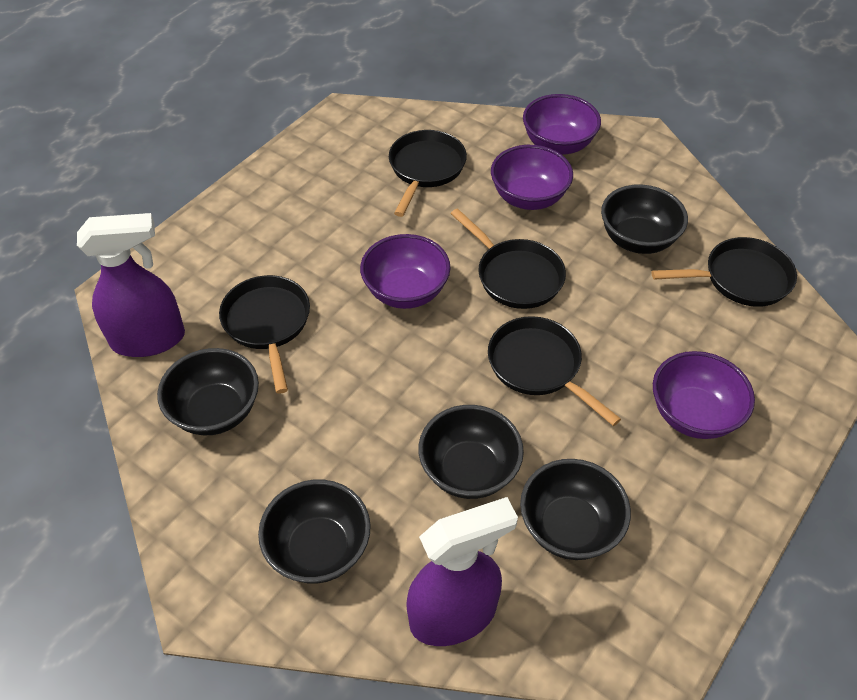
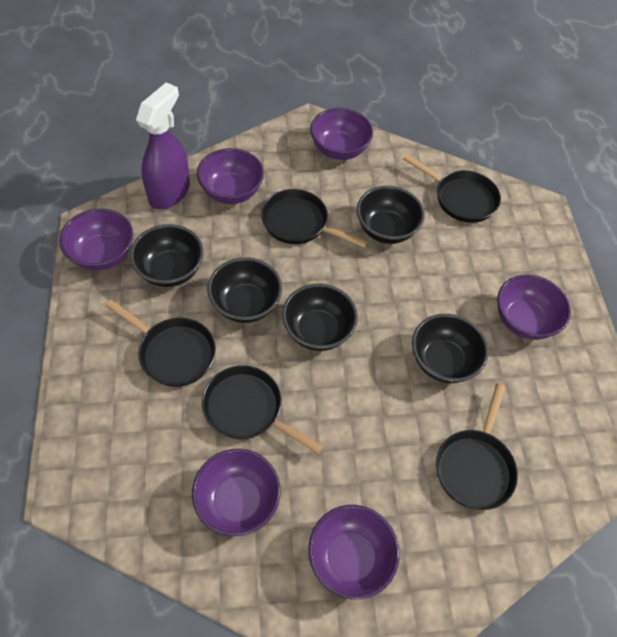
purple bowl: 4 -> 6
purple spray bottle: 2 -> 1

